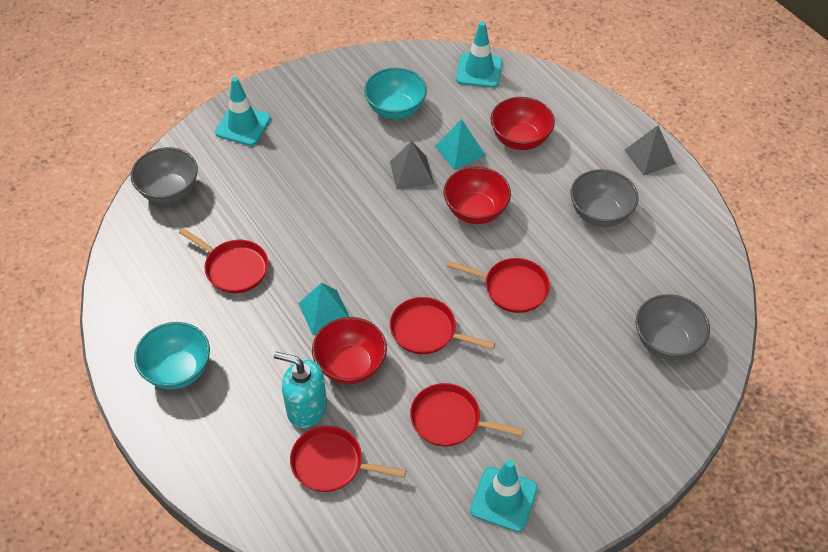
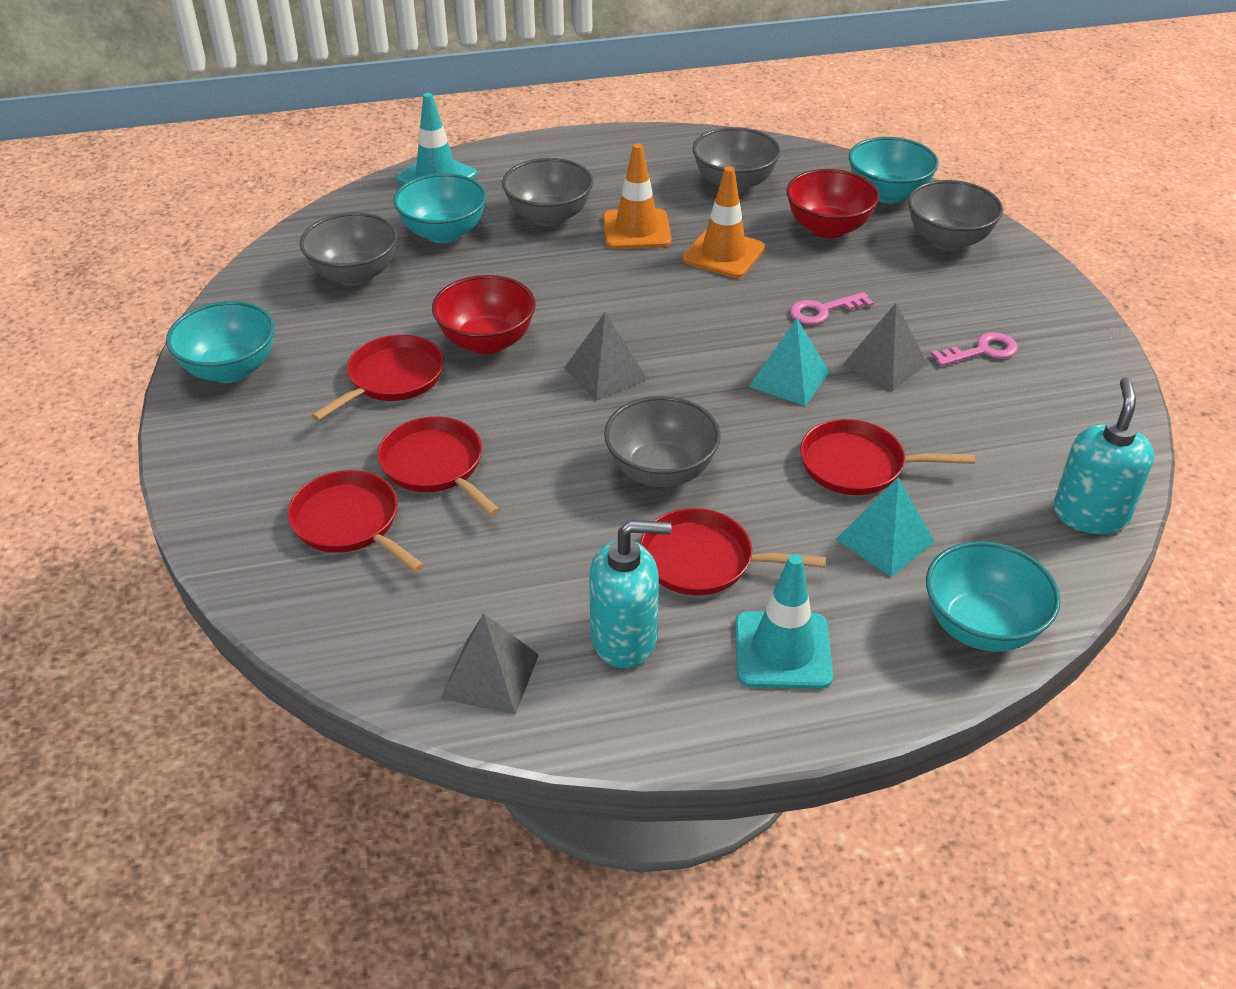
grey bowl: 3 -> 5
grey pyramid: 2 -> 3
orange traffic cone: 0 -> 2
pink key: 0 -> 2
red bowl: 3 -> 2
turquoise bowl: 2 -> 4
turquoise soap dispenser: 1 -> 2
turquoise traffic cone: 3 -> 2

